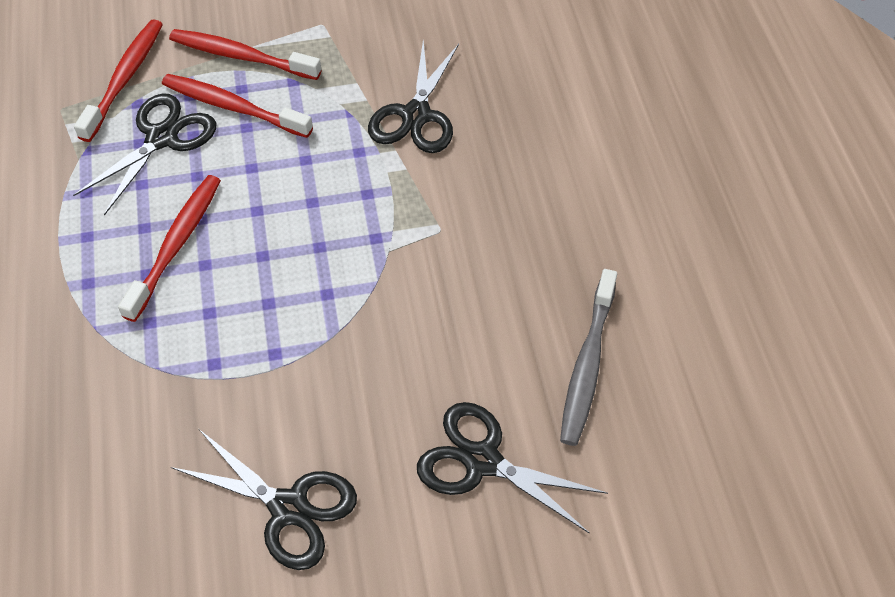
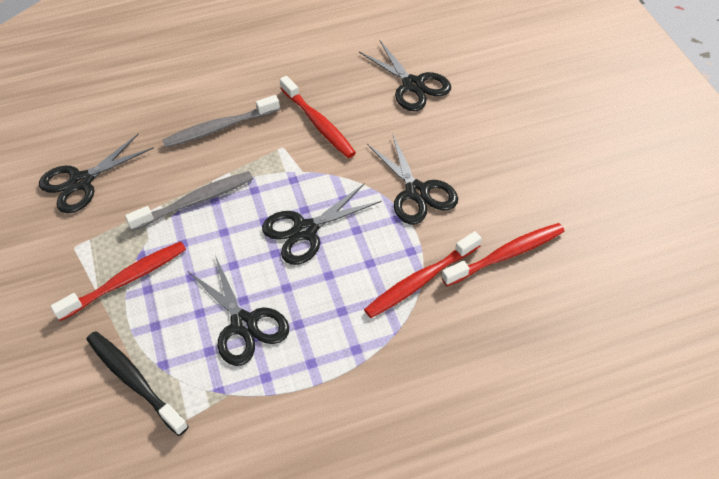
black scissors: 4 -> 5
black toothbrush: 0 -> 1
grey toothbrush: 1 -> 2

